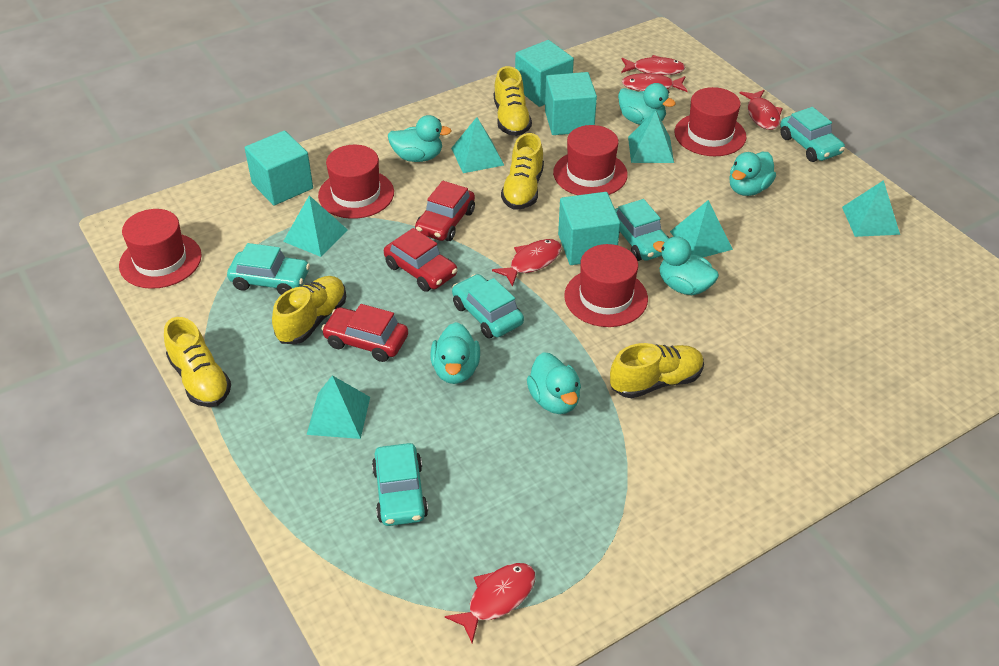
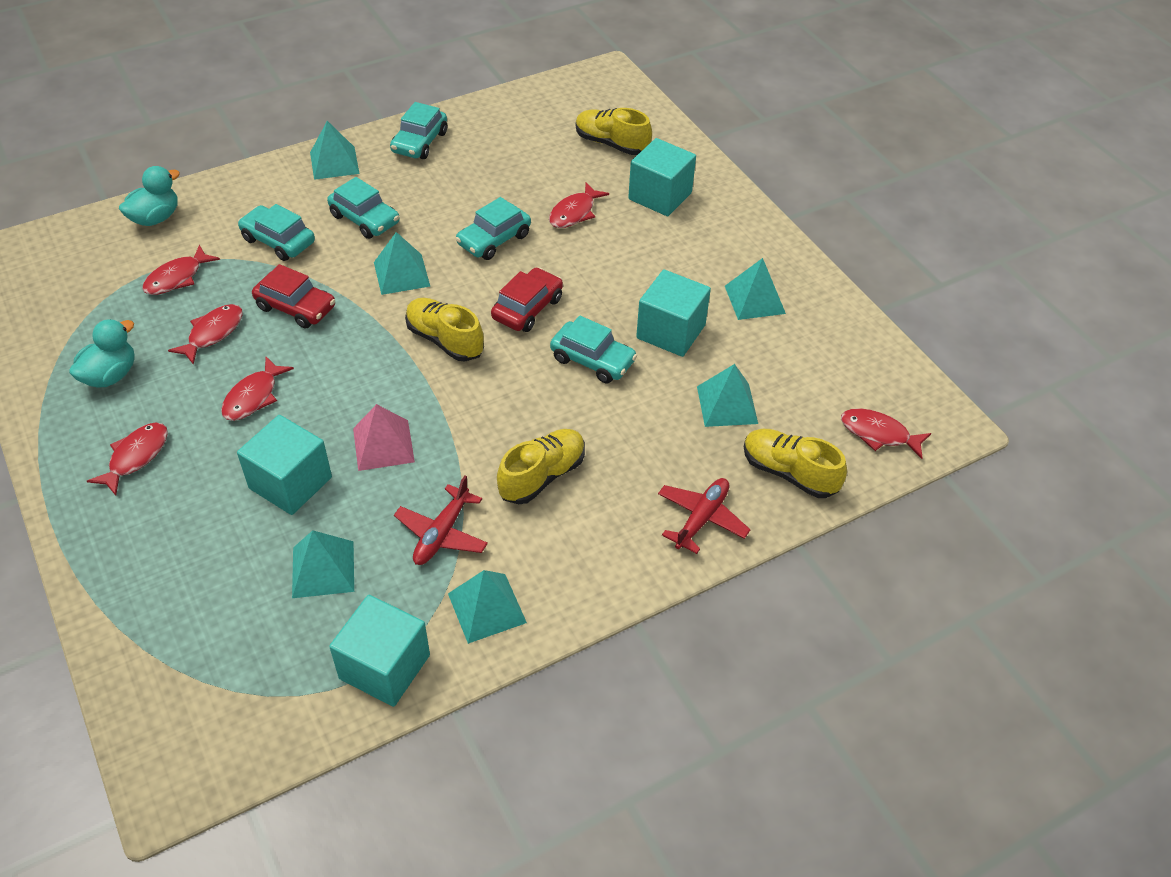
pink pyramid: 0 -> 1
red car: 3 -> 2
red fish: 5 -> 6
red hat: 5 -> 0
red plane: 0 -> 2
turquoise duck: 6 -> 2
yellow shoe: 5 -> 4

